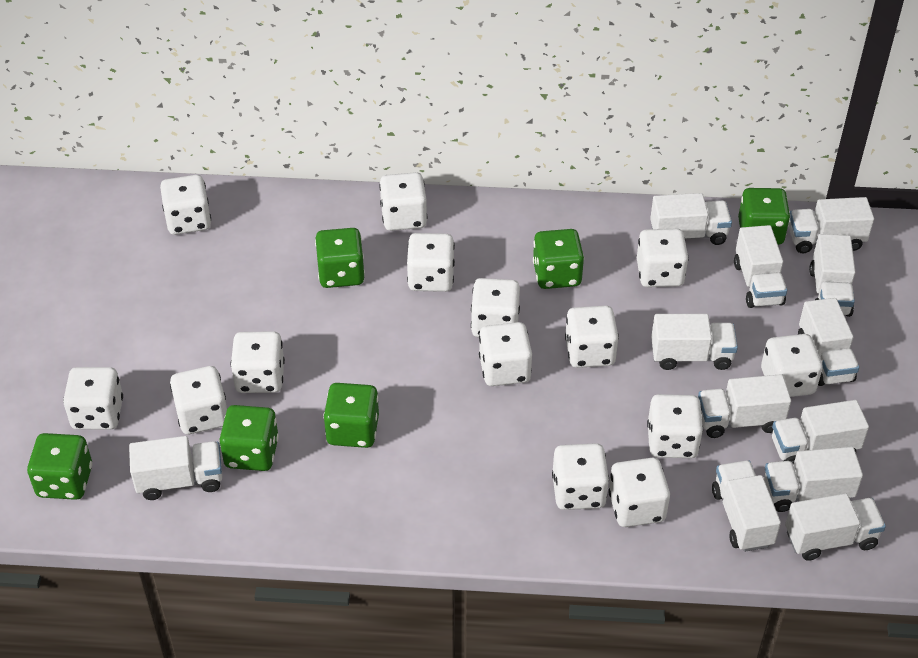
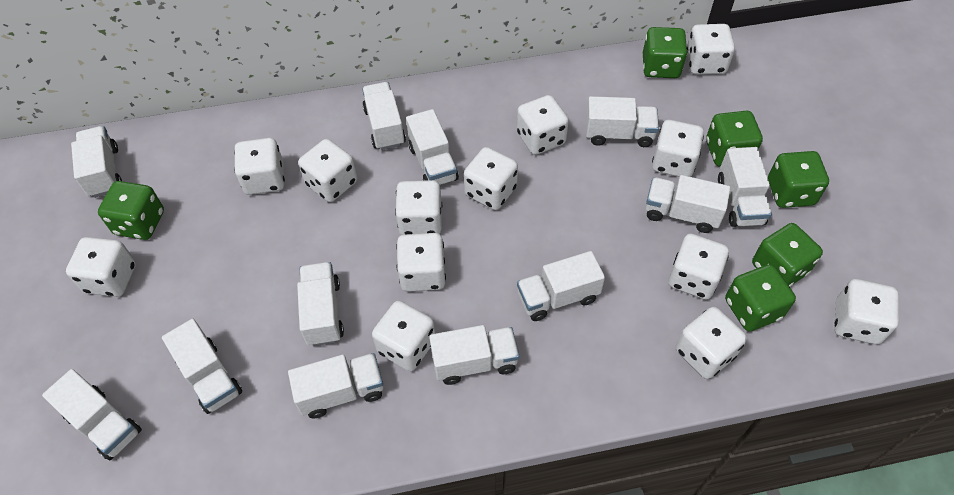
white dice: 14 -> 13

